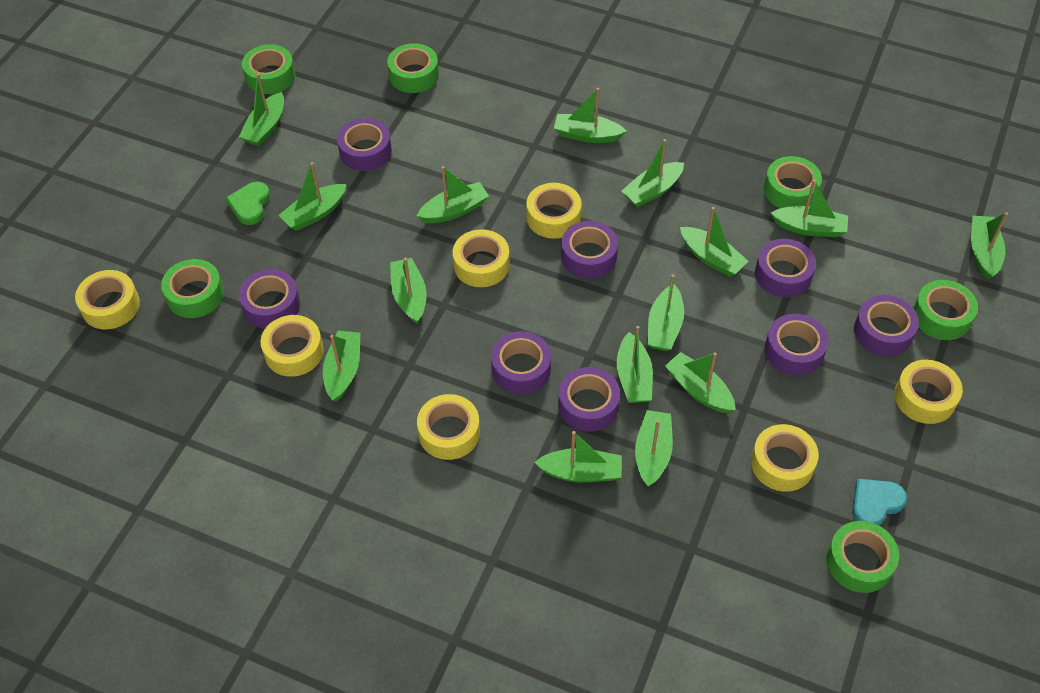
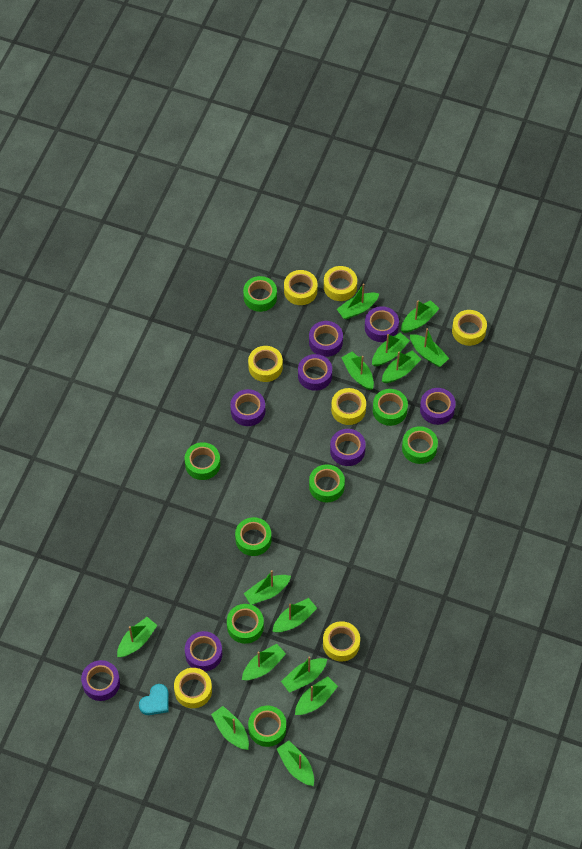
green boat: 15 -> 14
green heart: 1 -> 0
green tape: 6 -> 8

